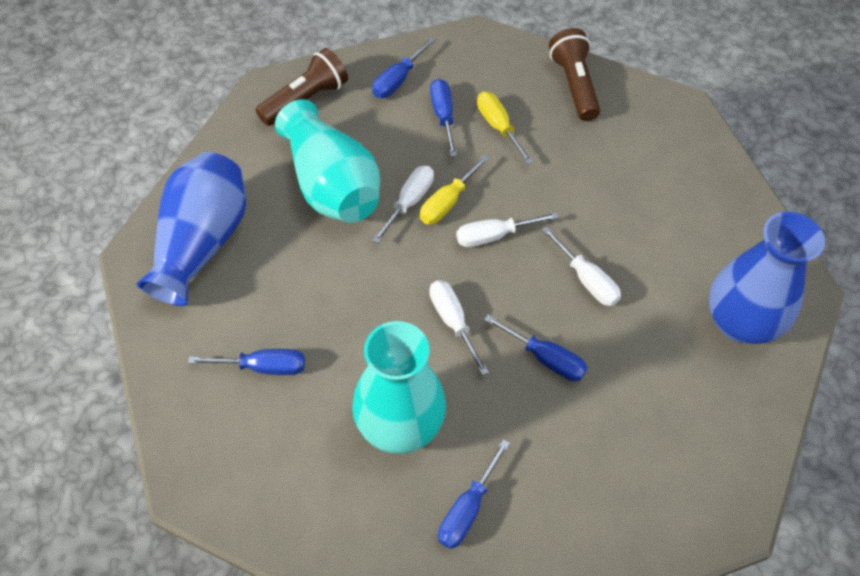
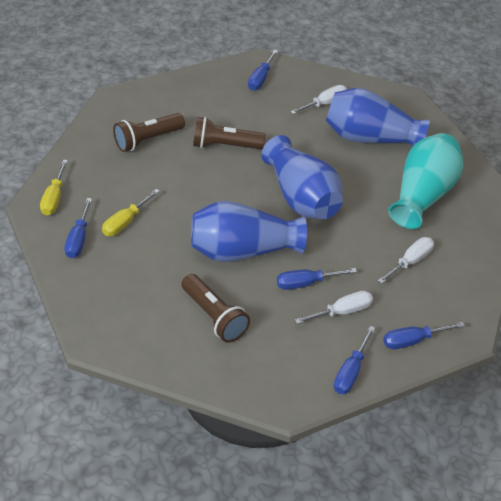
blue vase: 2 -> 3
brown flashlight: 2 -> 3
turquoise vase: 2 -> 1
white screwdriver: 4 -> 3

